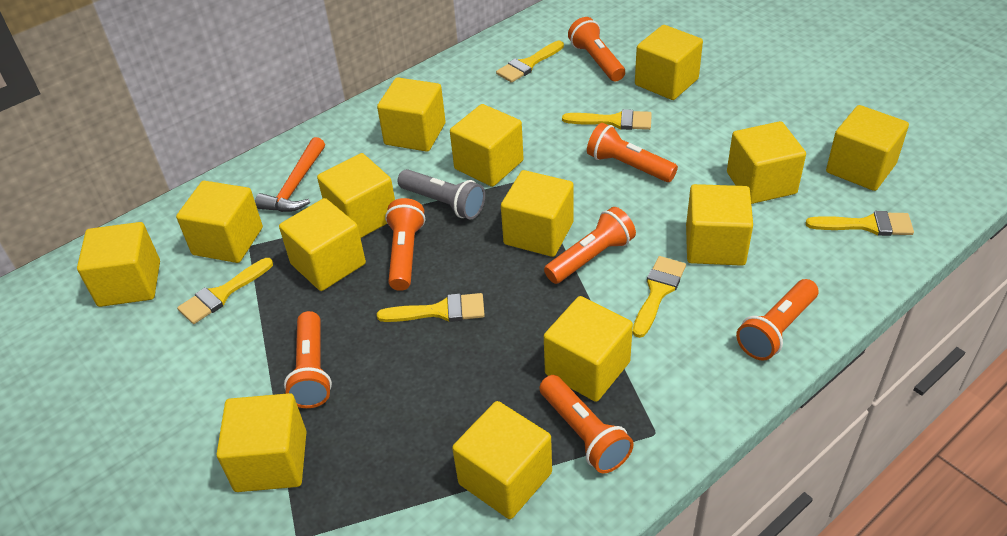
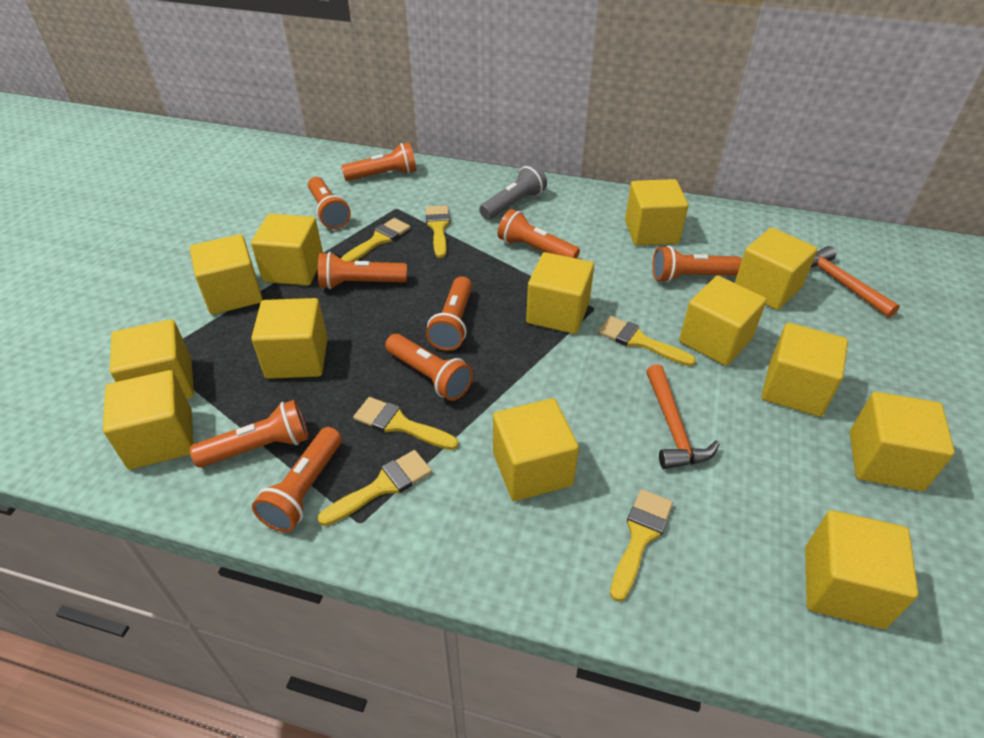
orange flashlight: 7 -> 9
orange hammer: 1 -> 2
yellow cube: 14 -> 13

